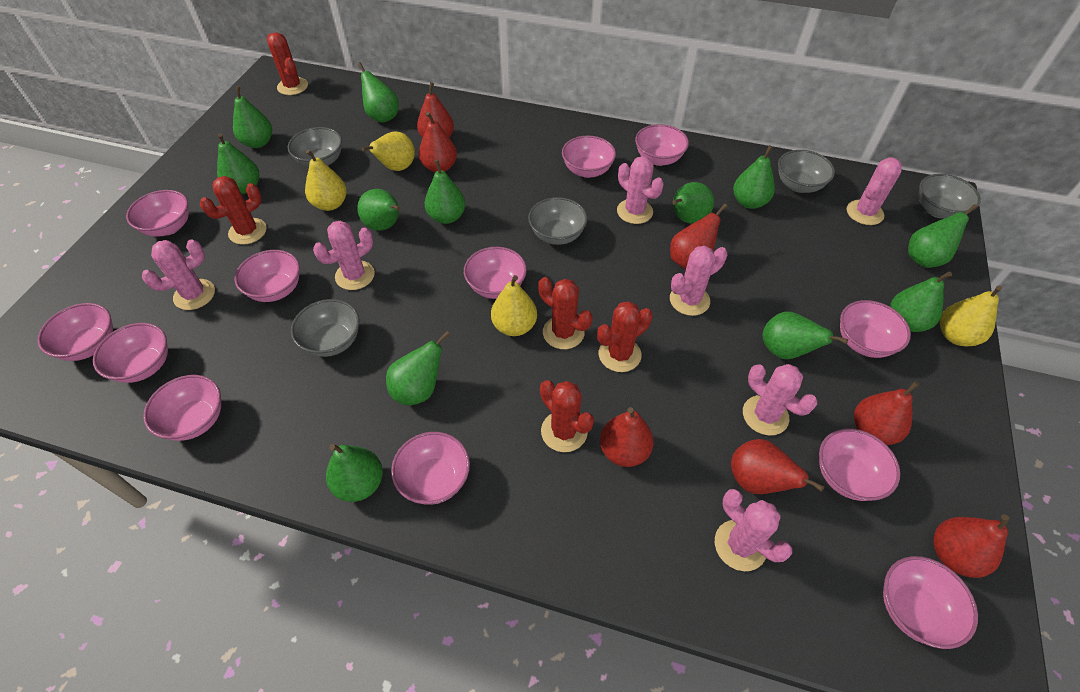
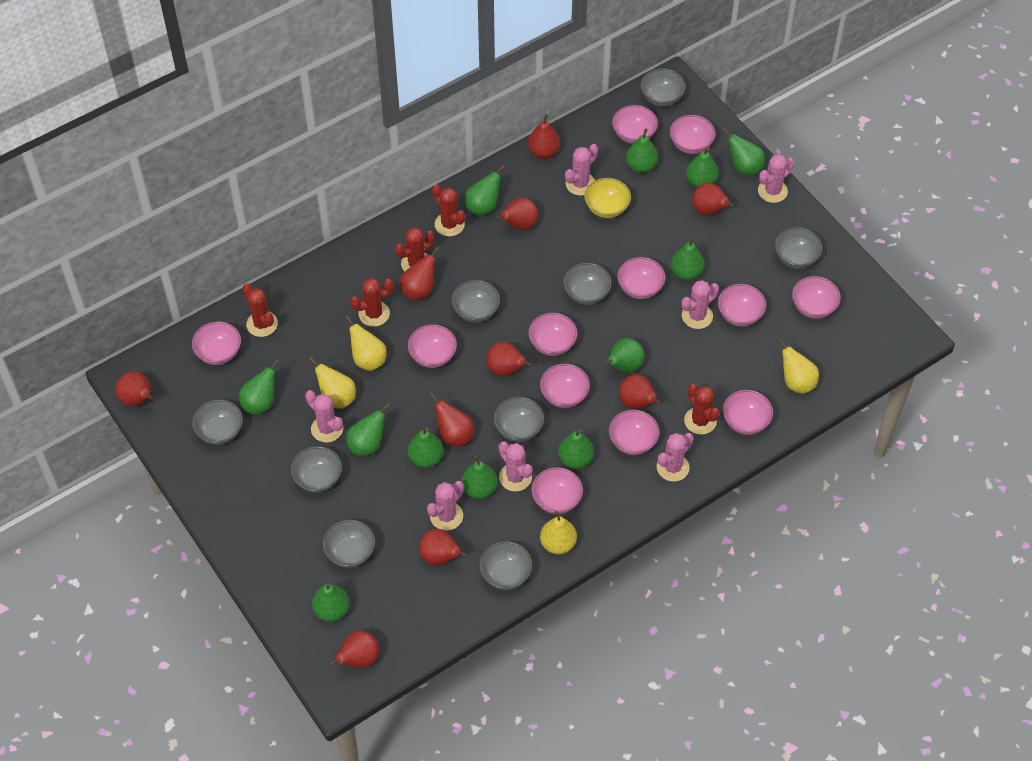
grey bowl: 5 -> 9
red pear: 7 -> 10
yellow bowl: 0 -> 1

